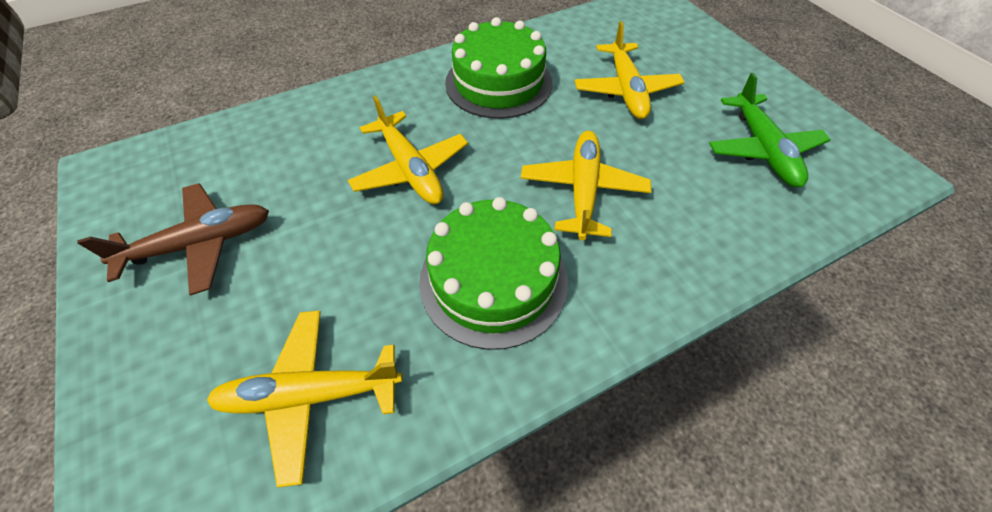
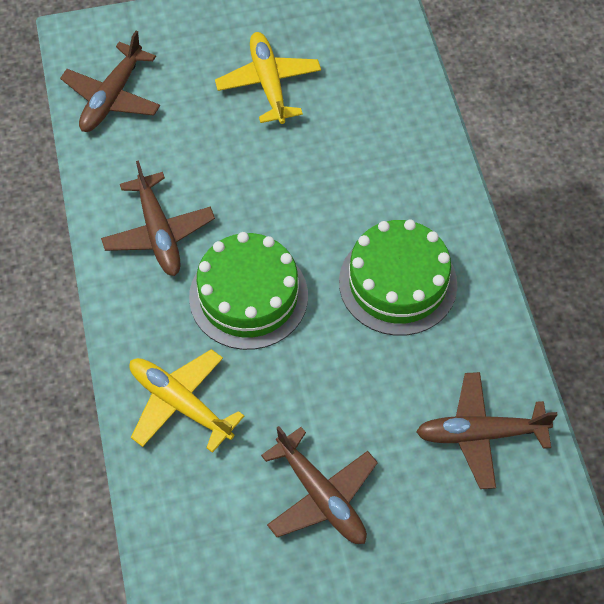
brown plane: 1 -> 4
green plane: 1 -> 0
yellow plane: 4 -> 2

